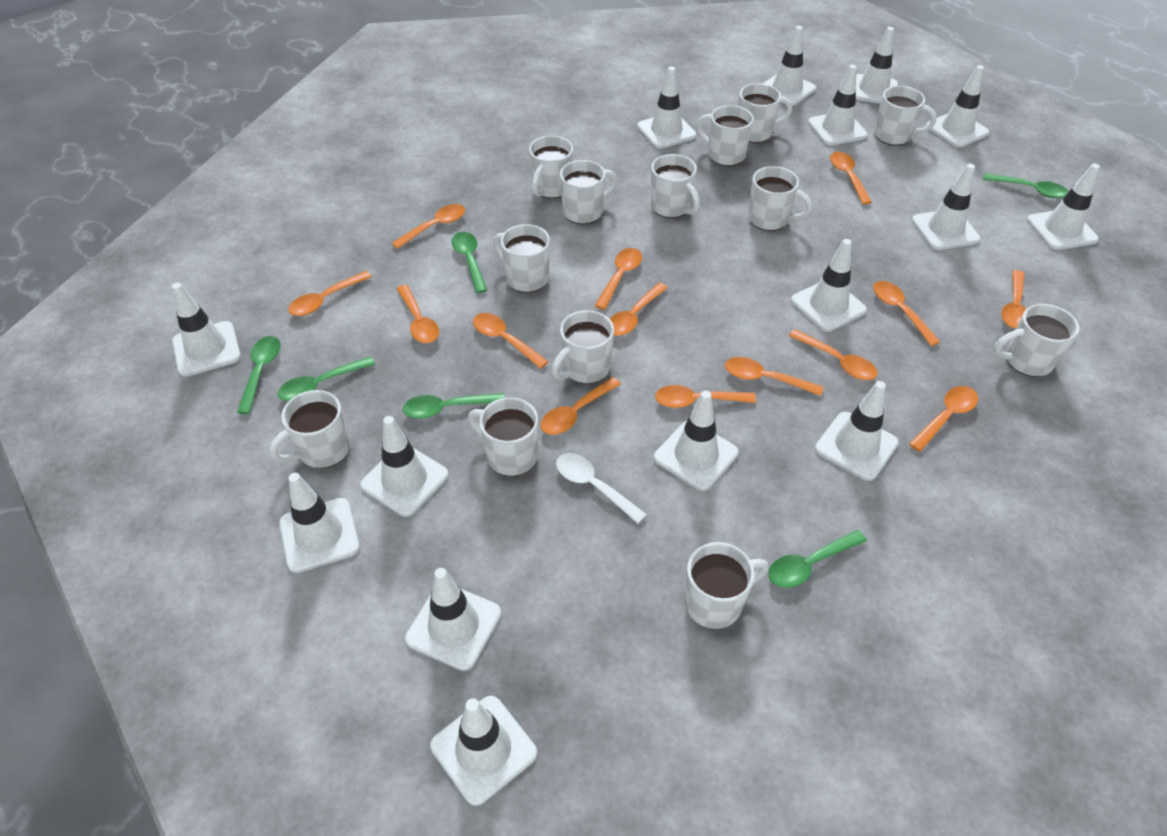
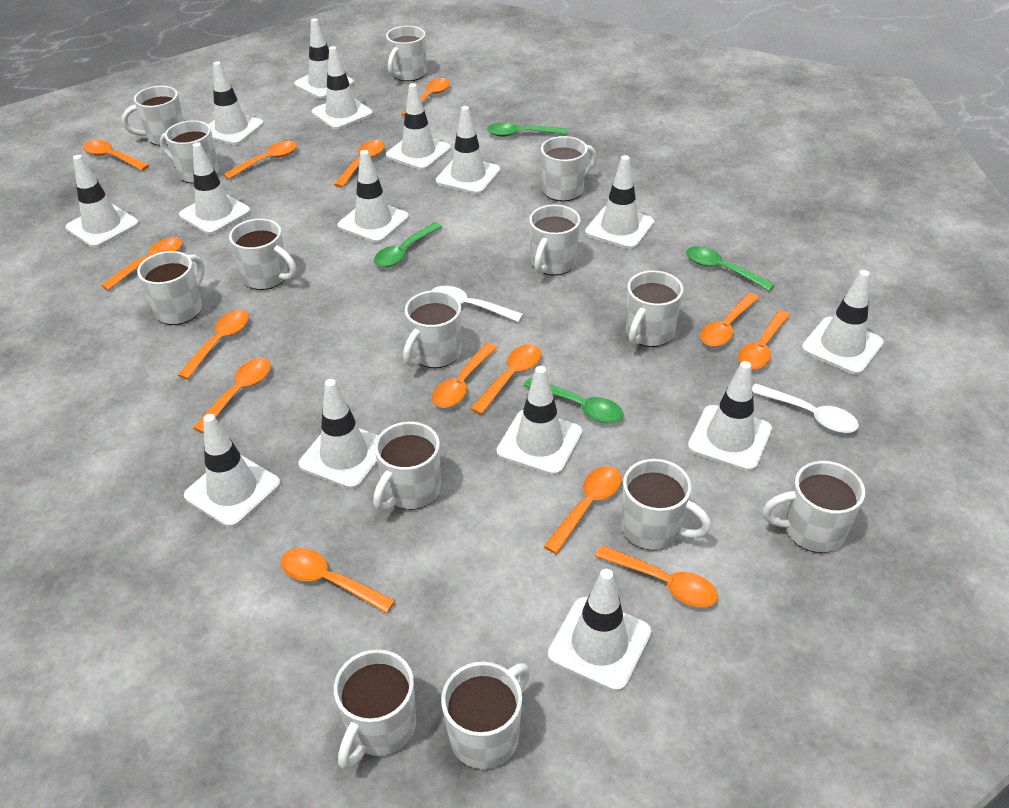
green spoon: 6 -> 4
white mug: 13 -> 14
white spoon: 1 -> 2

